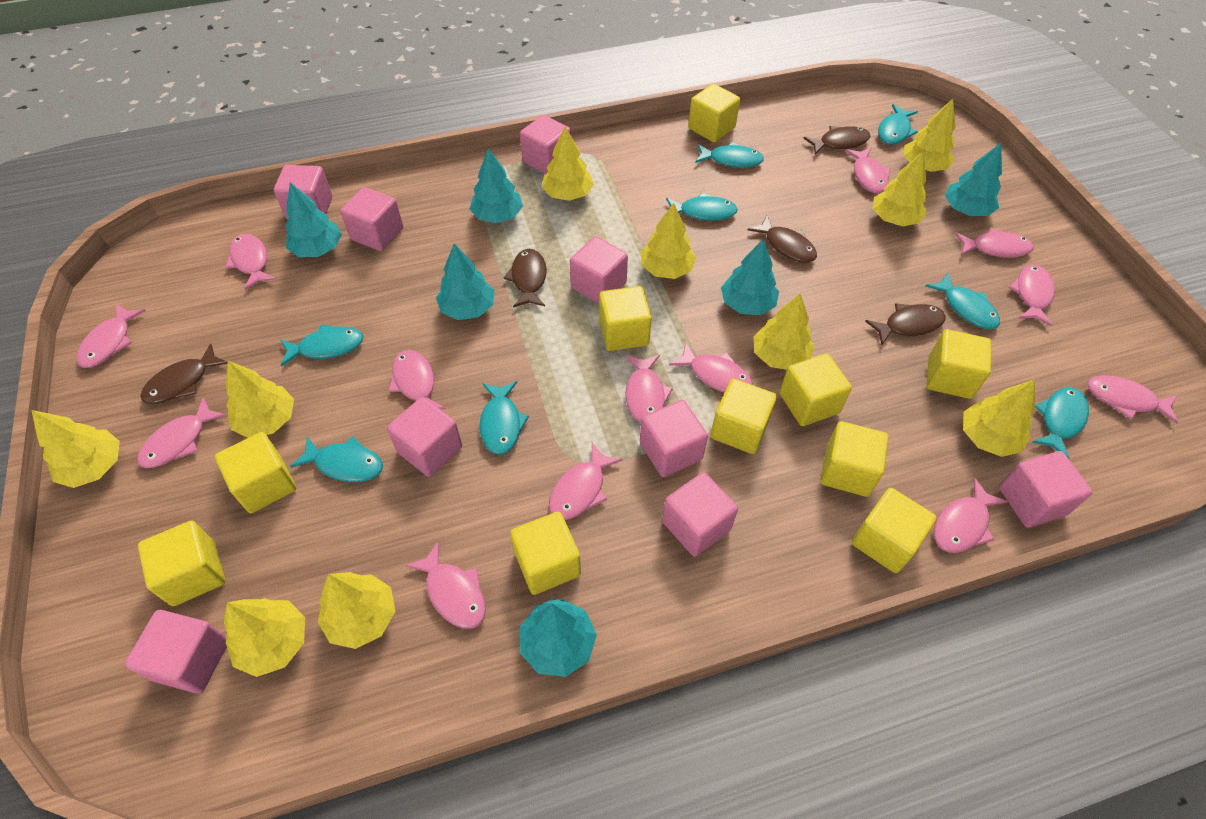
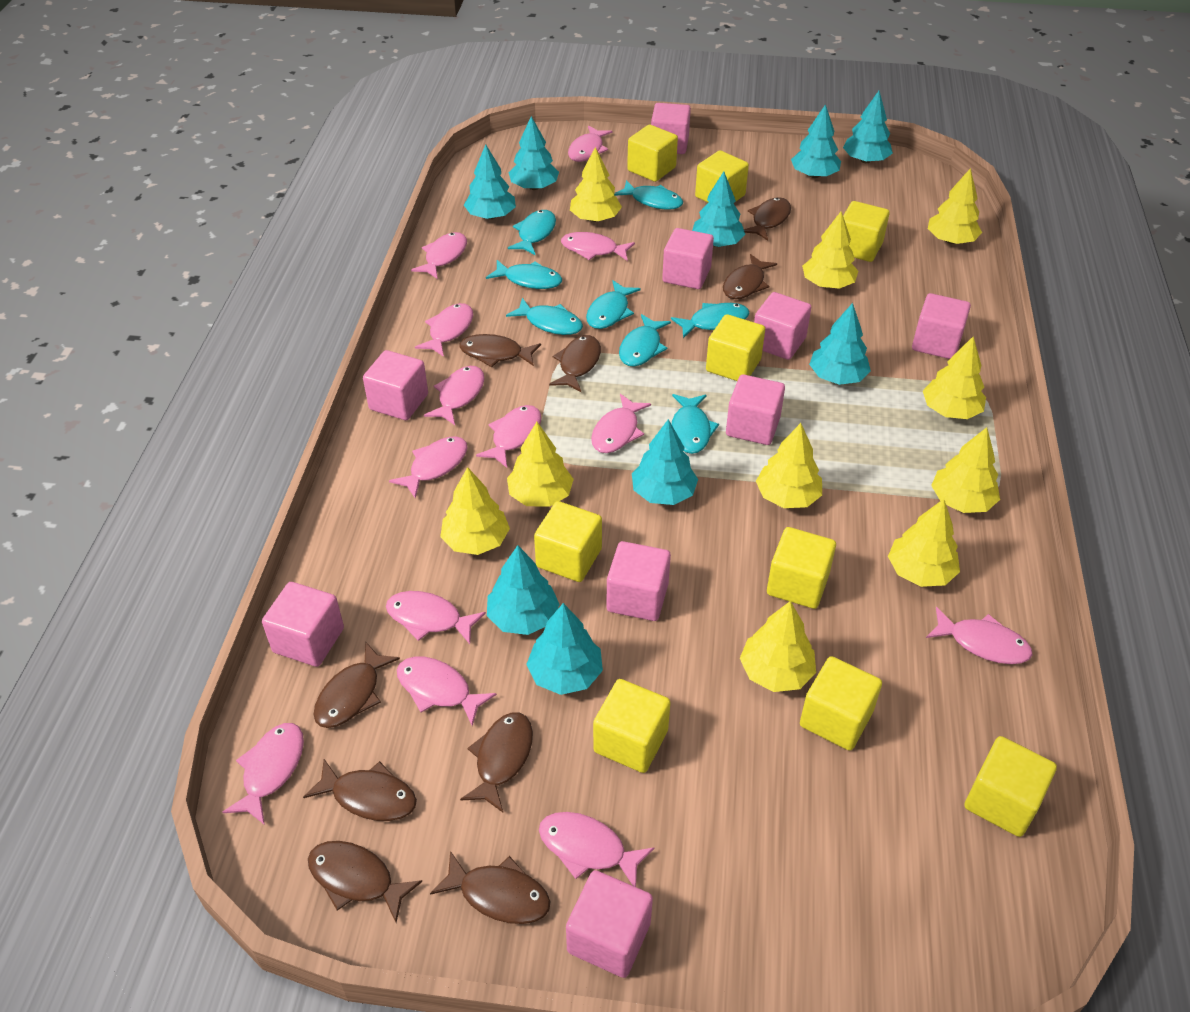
brown fish: 5 -> 9
turquoise tree: 6 -> 9
yellow cube: 10 -> 9

